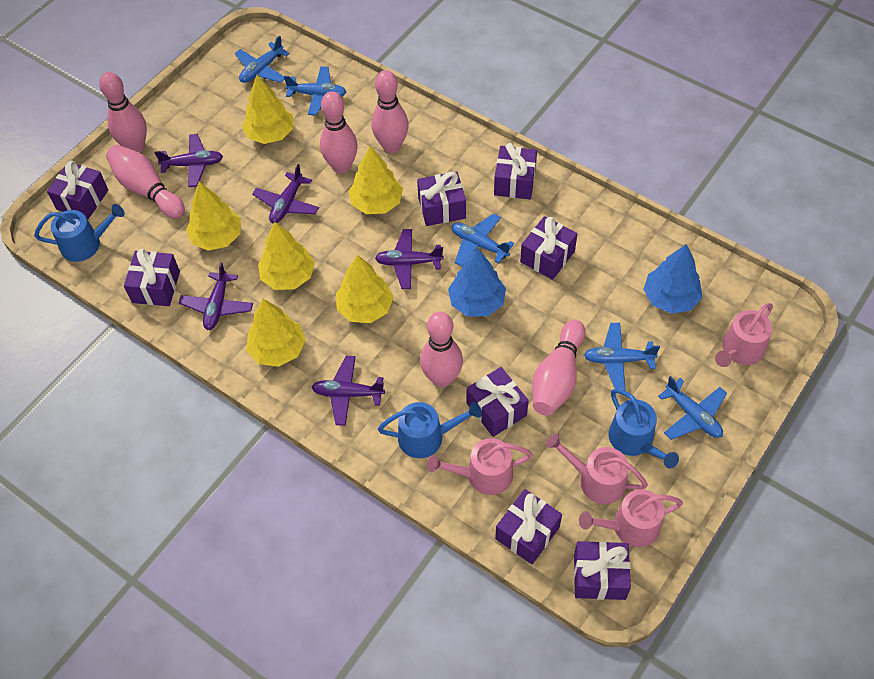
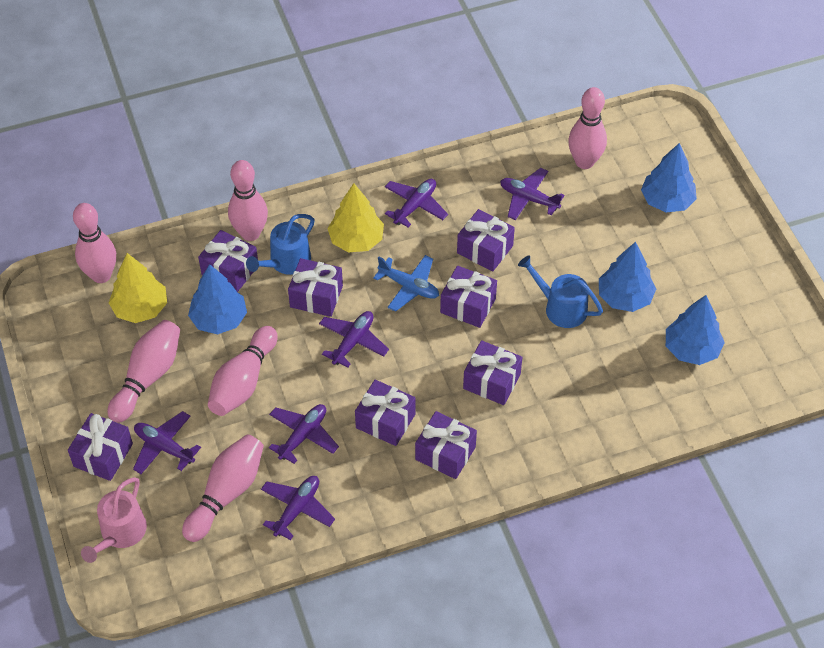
blue plane: 5 -> 1
blue tree: 2 -> 4
blue watering can: 3 -> 2
pink watering can: 4 -> 1
purple plane: 5 -> 6
yellow tree: 6 -> 2

